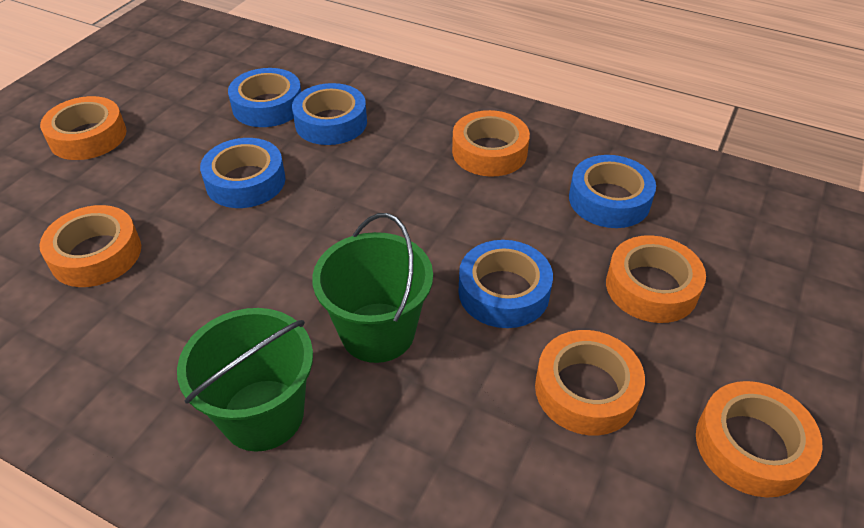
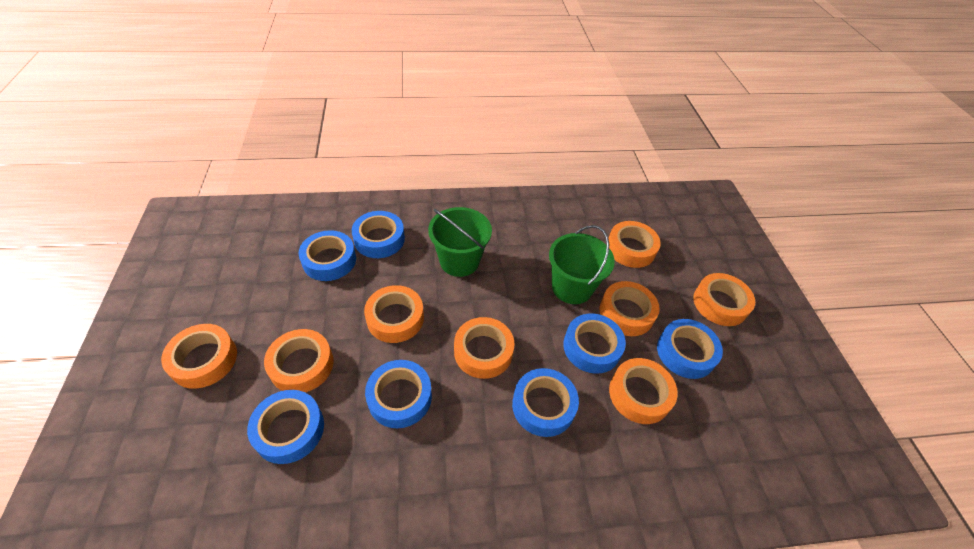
blue tape: 5 -> 7
orange tape: 6 -> 8

